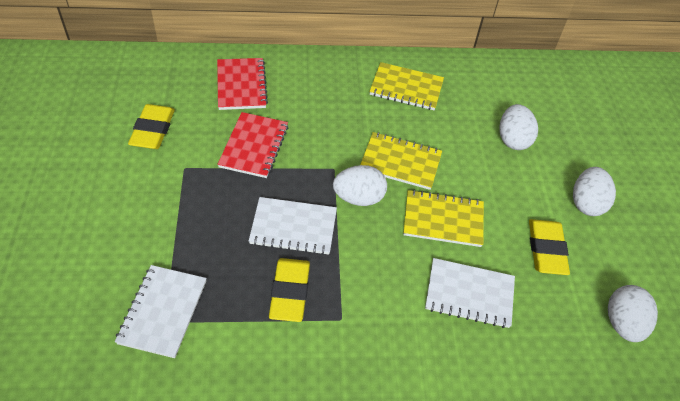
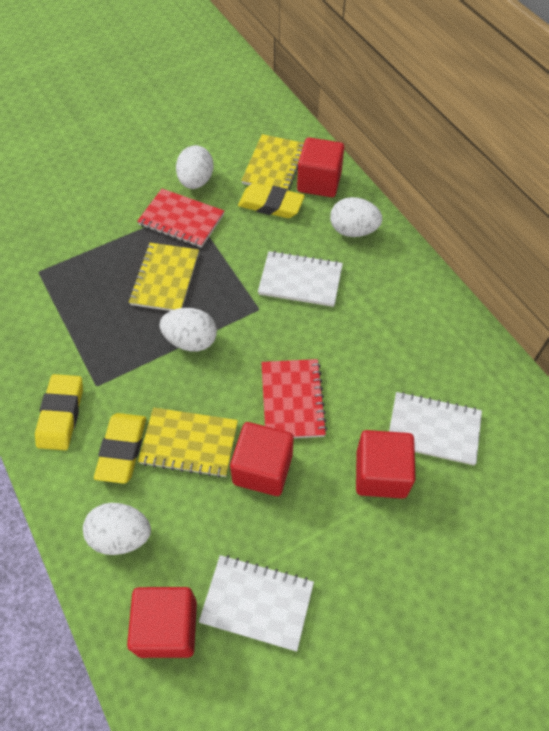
red cube: 0 -> 4

